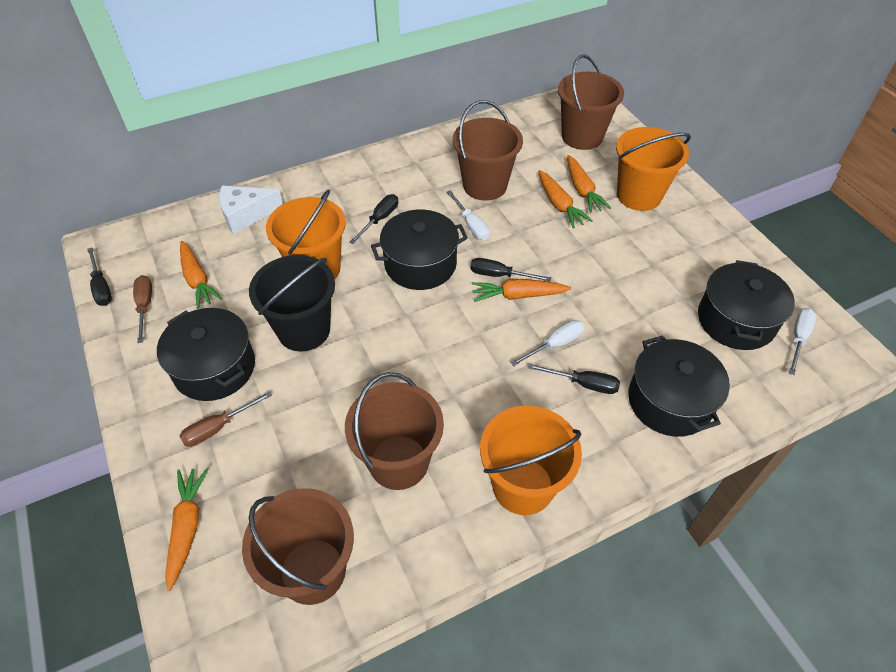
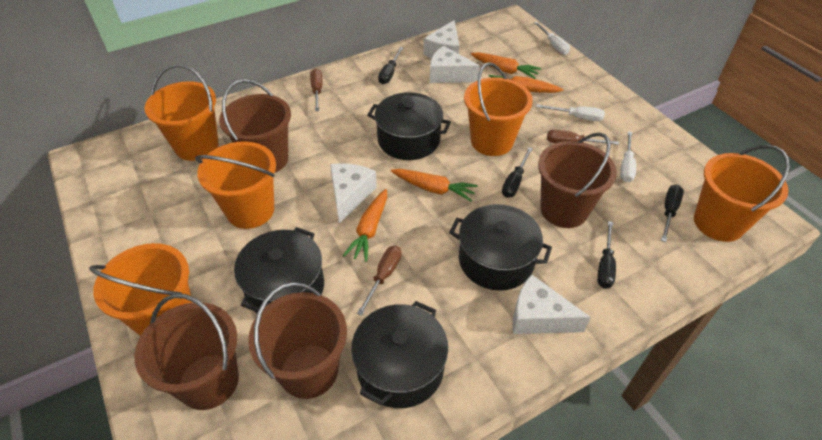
black bucket: 1 -> 0
brown screwdriver: 2 -> 3
orange bucket: 3 -> 5
orange carrot: 5 -> 4
white cheese: 1 -> 4

